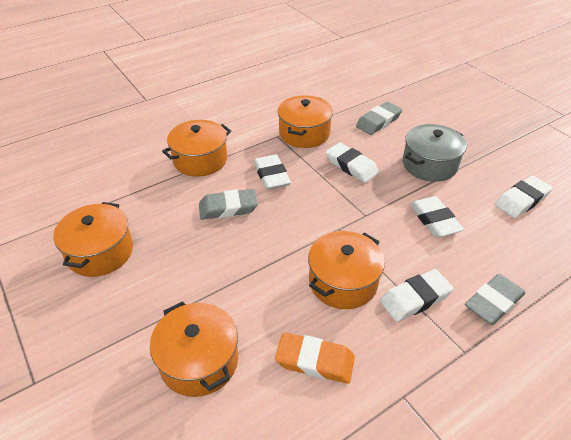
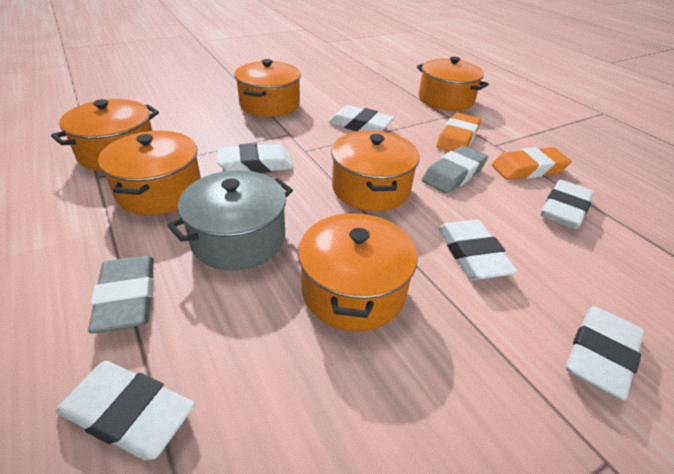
grey eraser: 3 -> 2
orange eraser: 1 -> 2
orange pot: 5 -> 6
white eraser: 5 -> 6

